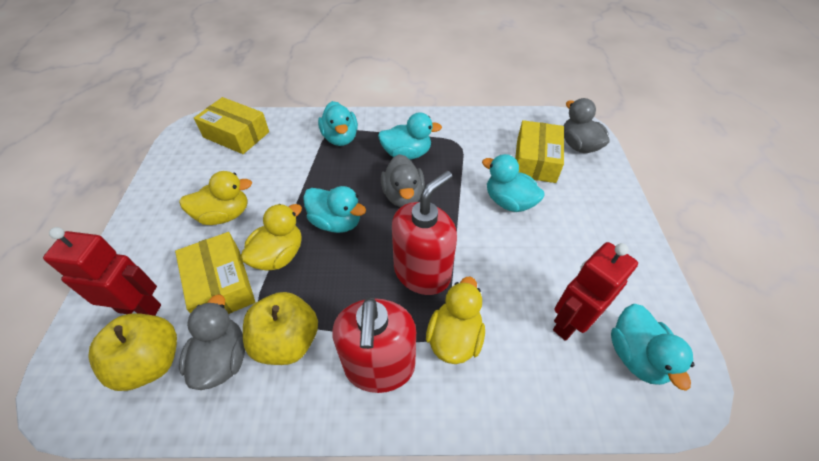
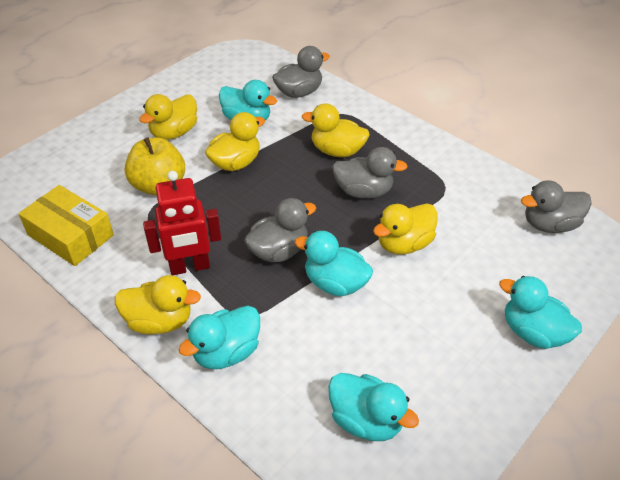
grey duck: 3 -> 4
red robot: 2 -> 1
red soap dispenser: 2 -> 0
yellow apple: 2 -> 1
yellow box: 3 -> 1
yellow duck: 3 -> 5

